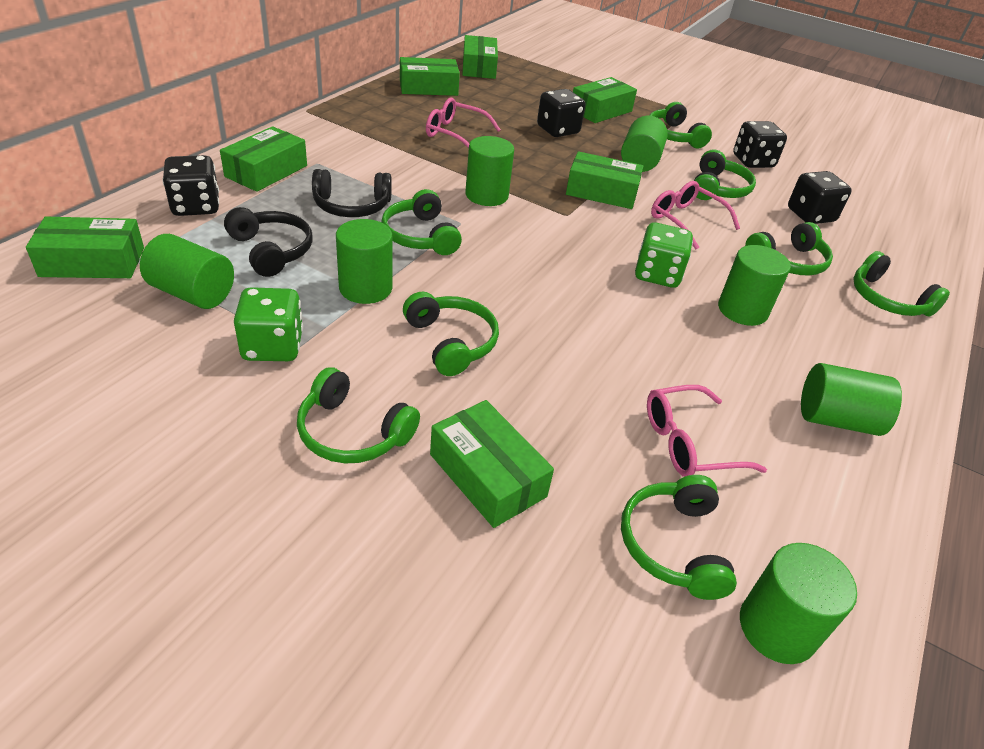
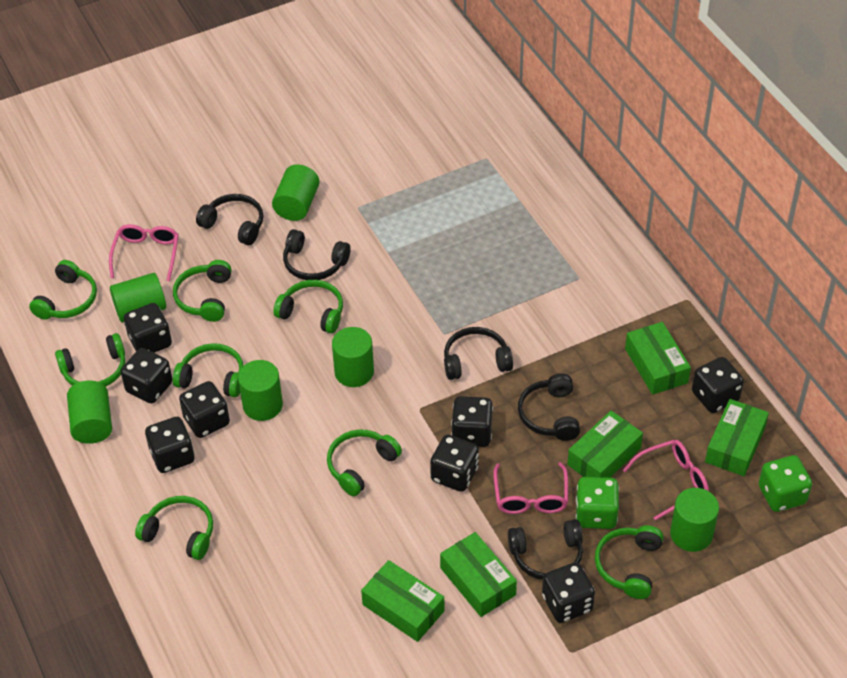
black dice: 4 -> 8
black headphones: 2 -> 5
green box: 7 -> 5
green cylinder: 7 -> 6

